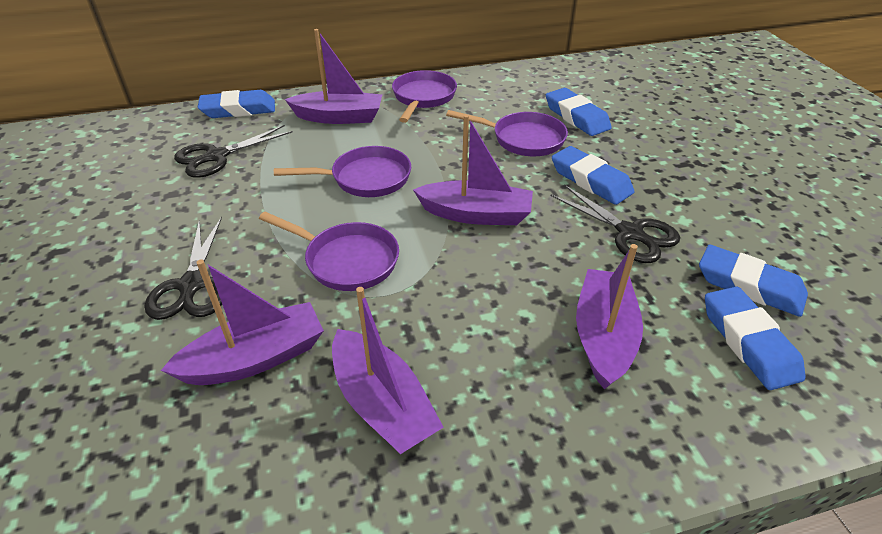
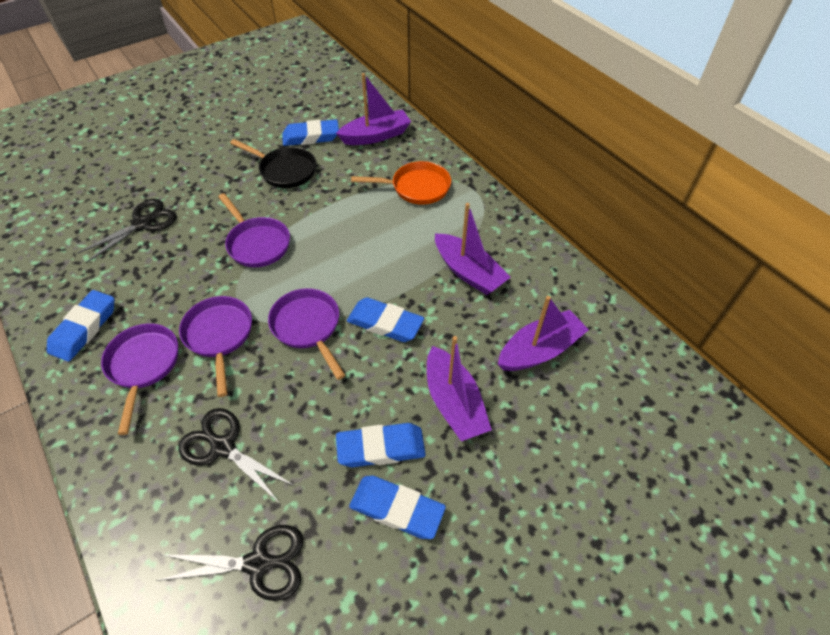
black pan: 0 -> 1
orange pan: 0 -> 1
purple boat: 5 -> 4

